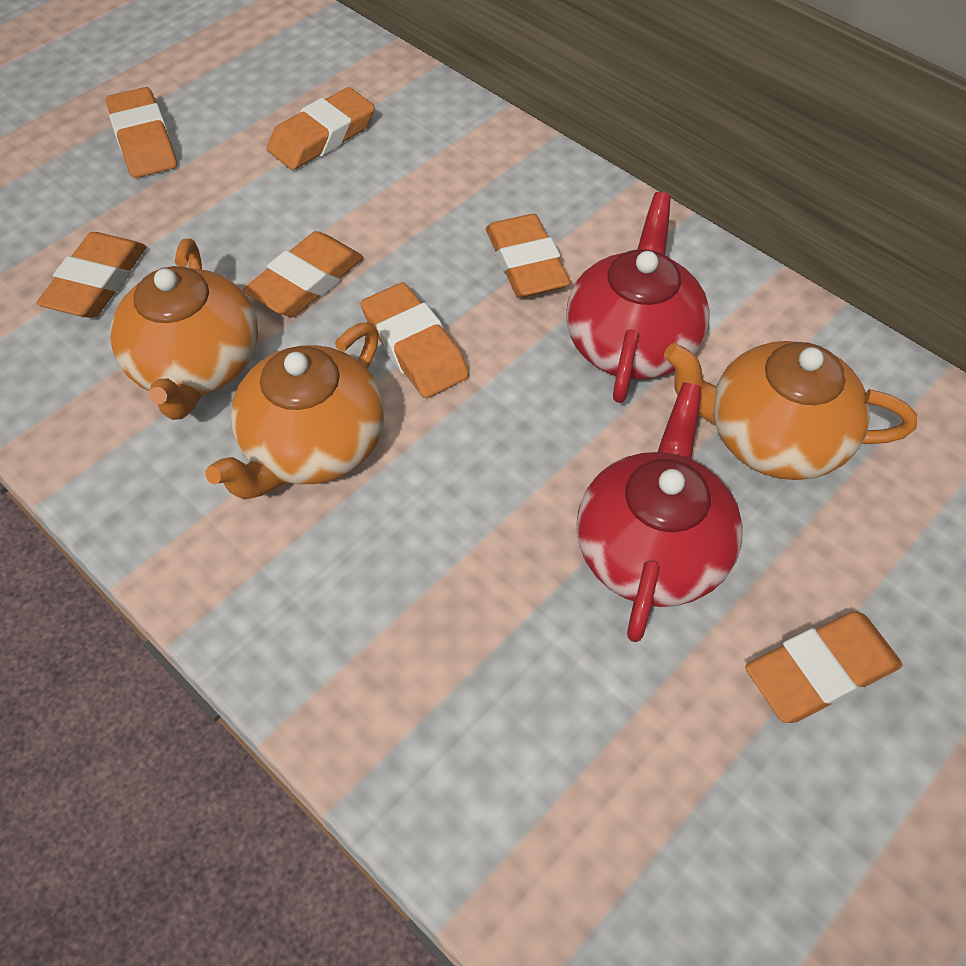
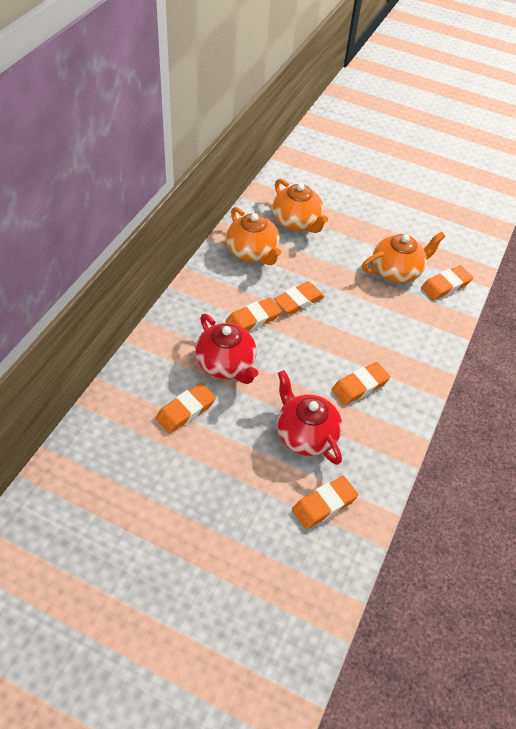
orange eraser: 7 -> 6

